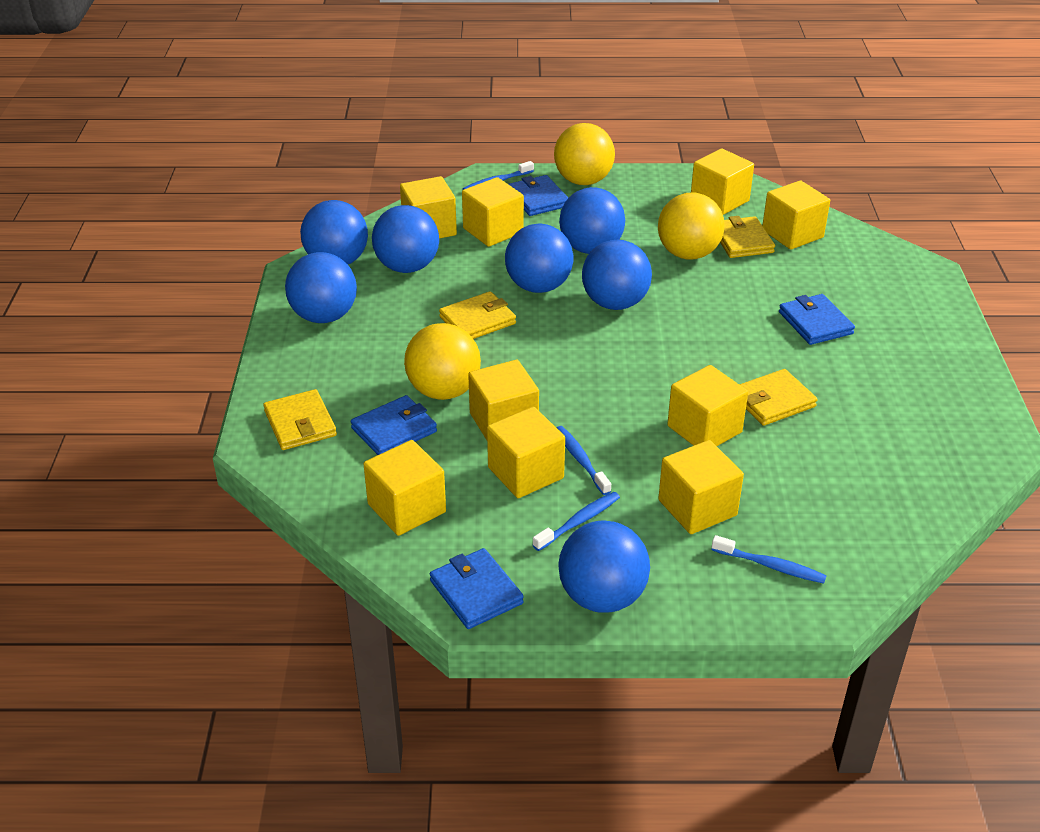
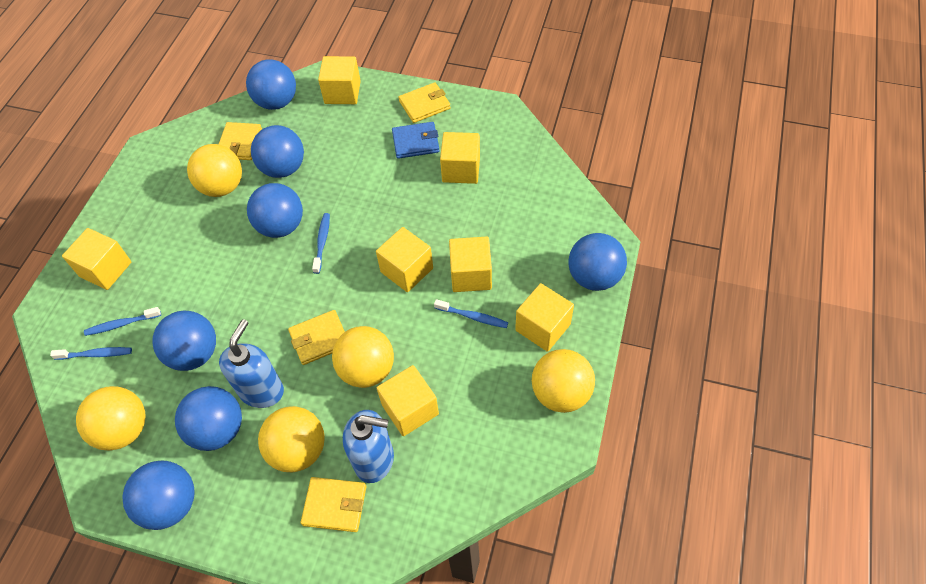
blue soap dispenser: 0 -> 2
blue wallet: 4 -> 1
yellow ball: 3 -> 5
yellow cube: 9 -> 7

